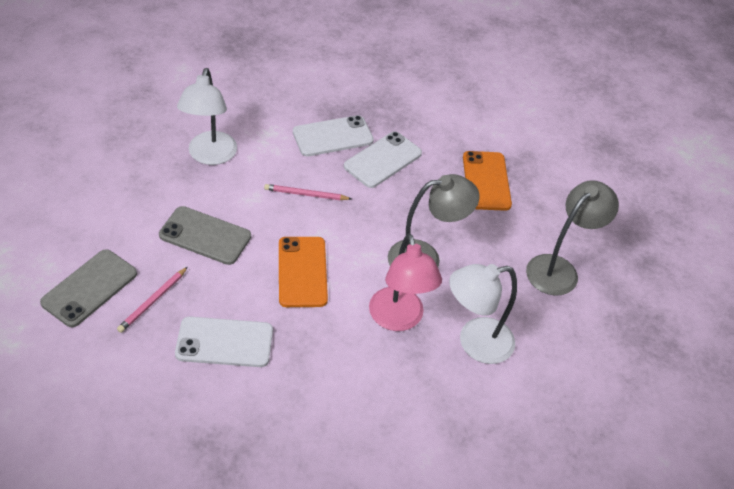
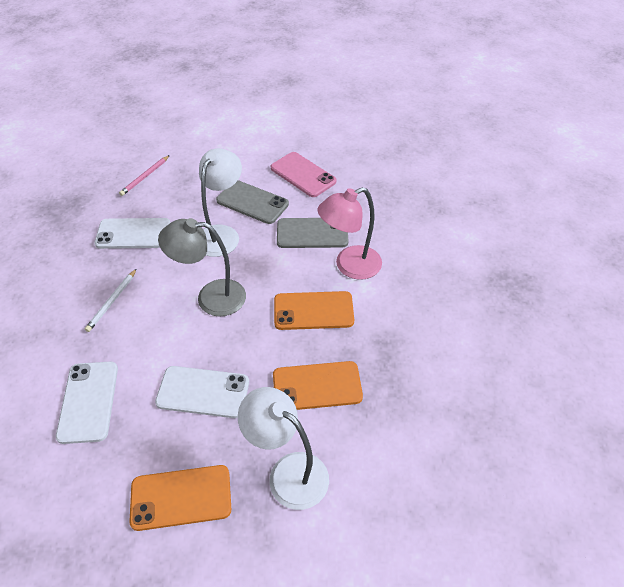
grey lamp: 2 -> 1
orange phone: 2 -> 3
pink pencil: 2 -> 1
pink phone: 0 -> 1
white pencil: 0 -> 1

